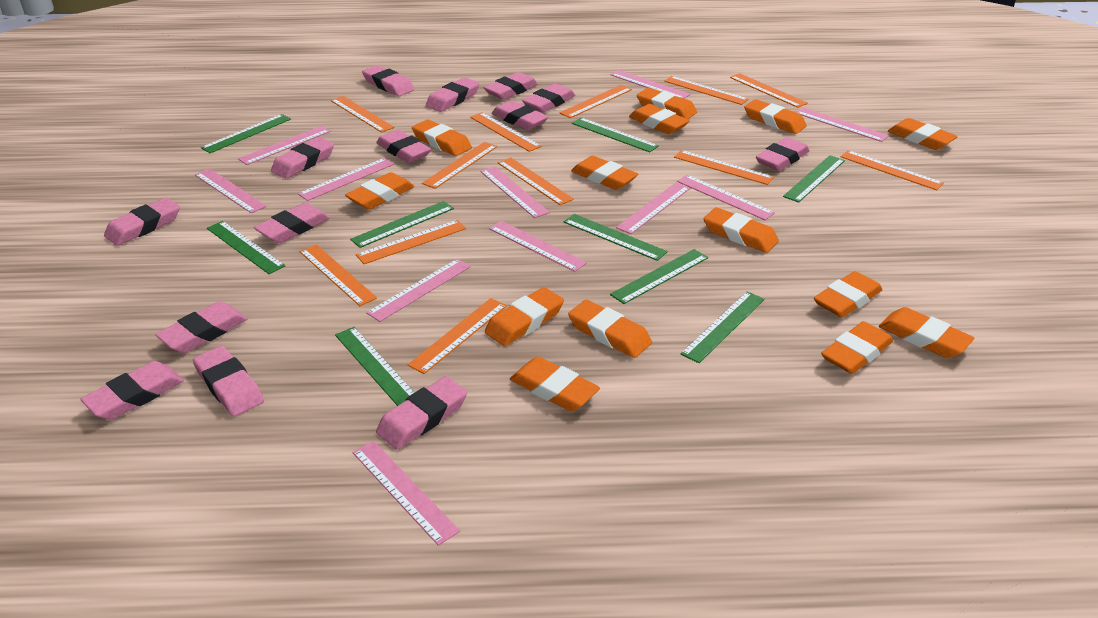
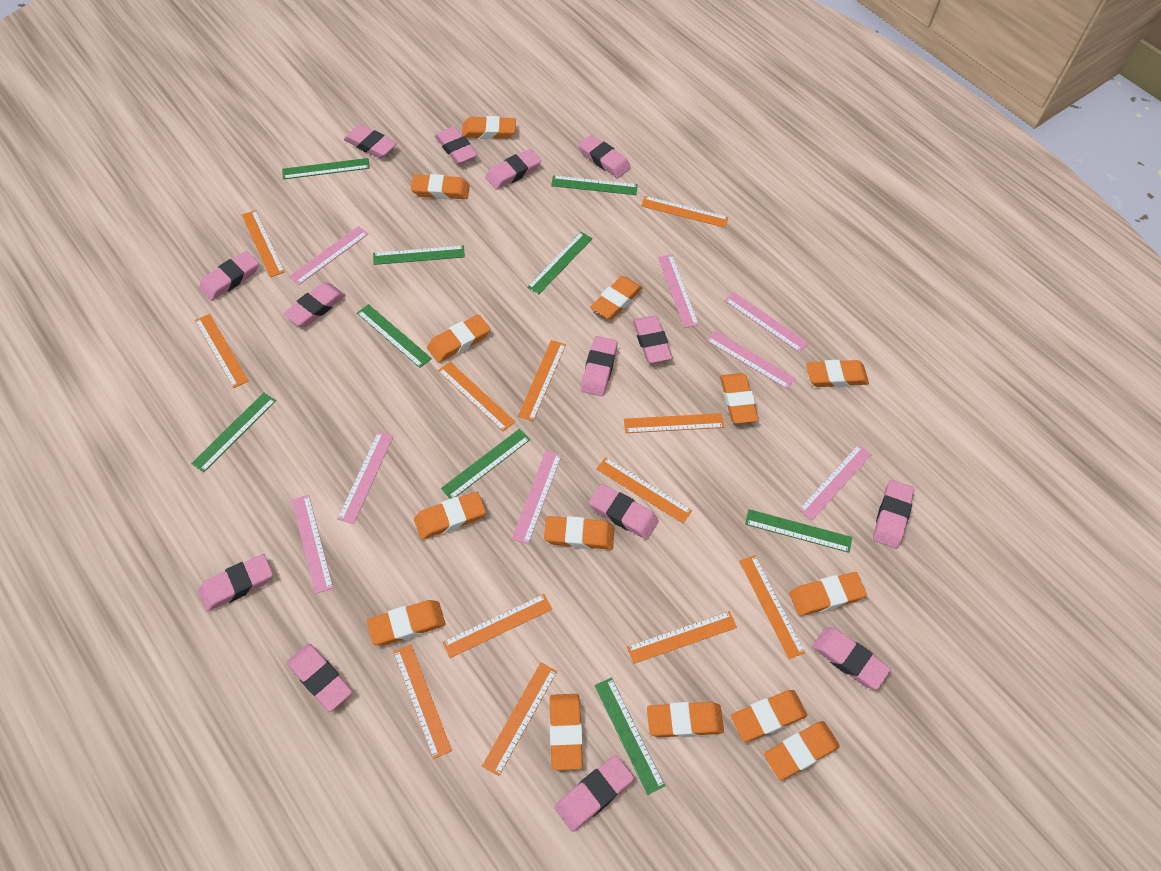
pink ruler: 11 -> 8

